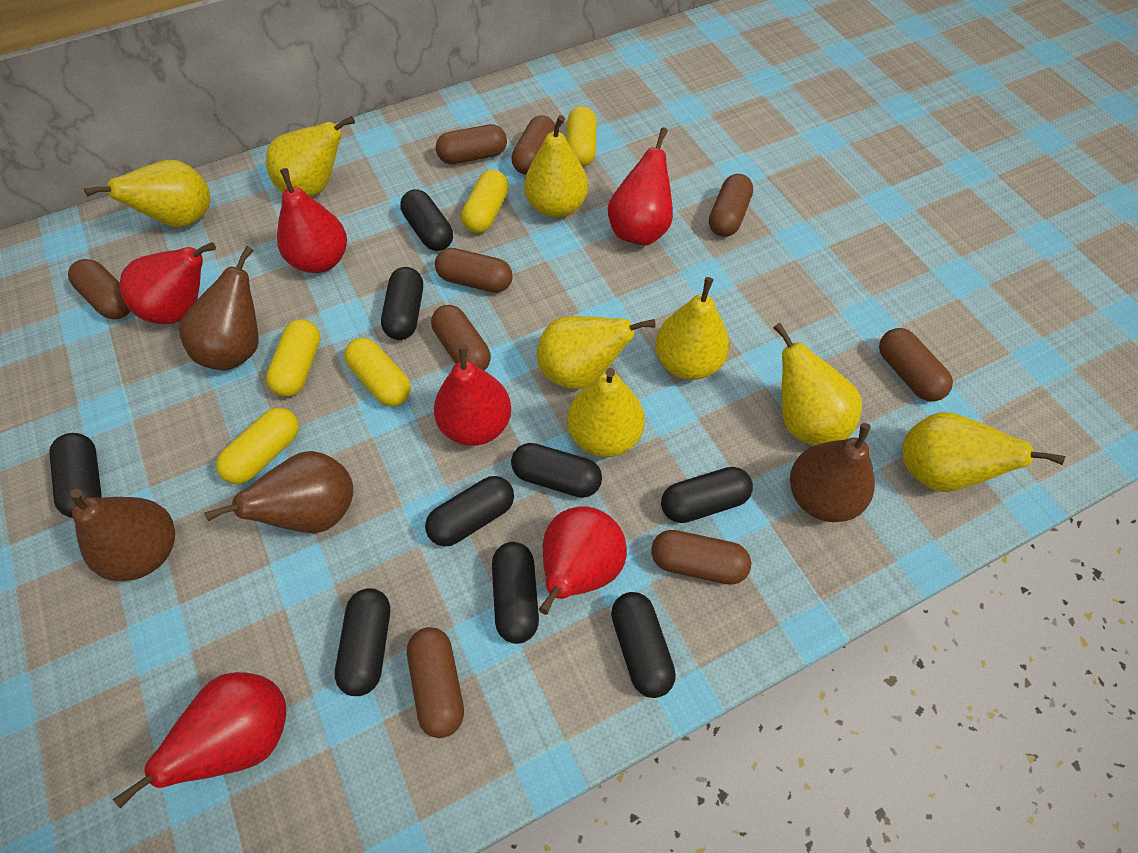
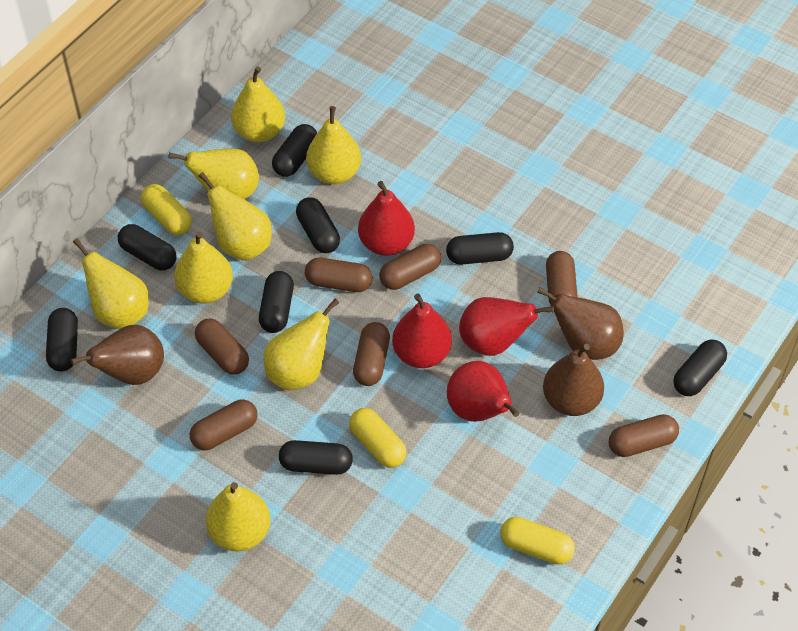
black capsule: 9 -> 8
brown capsule: 9 -> 7
brown pear: 4 -> 3
red pear: 6 -> 4
yellow capsule: 5 -> 3

